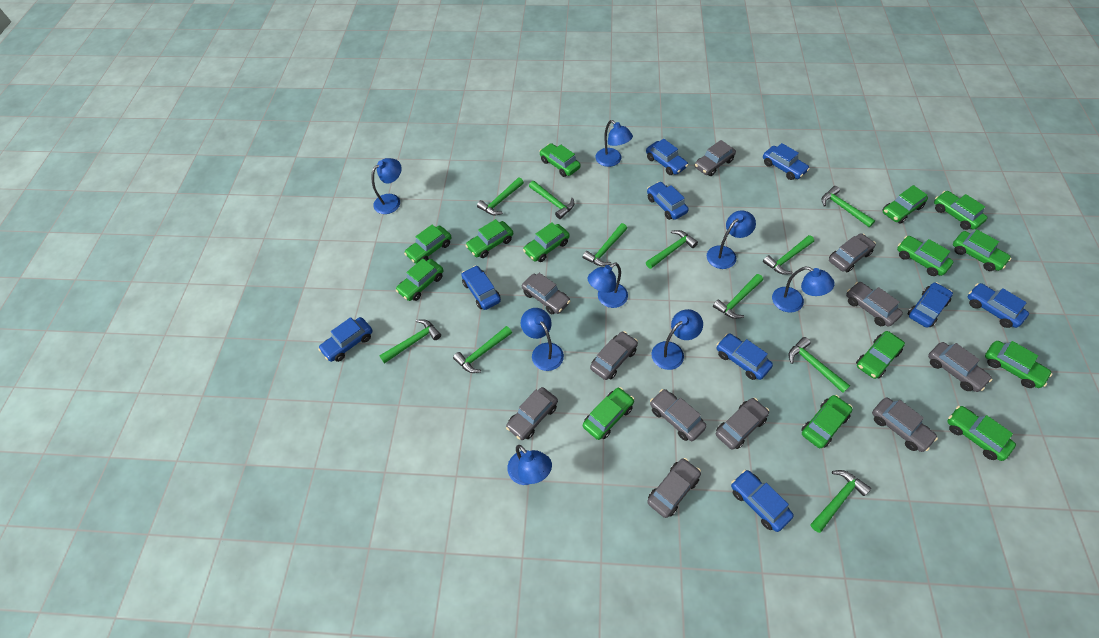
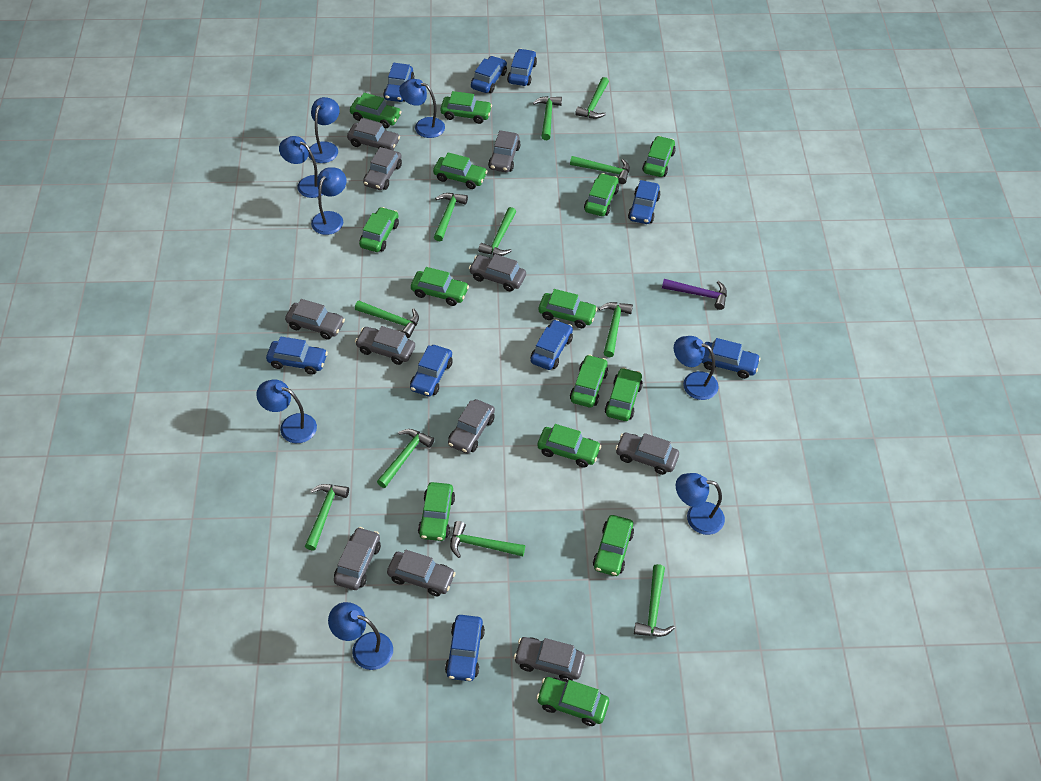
purple hammer: 0 -> 1

